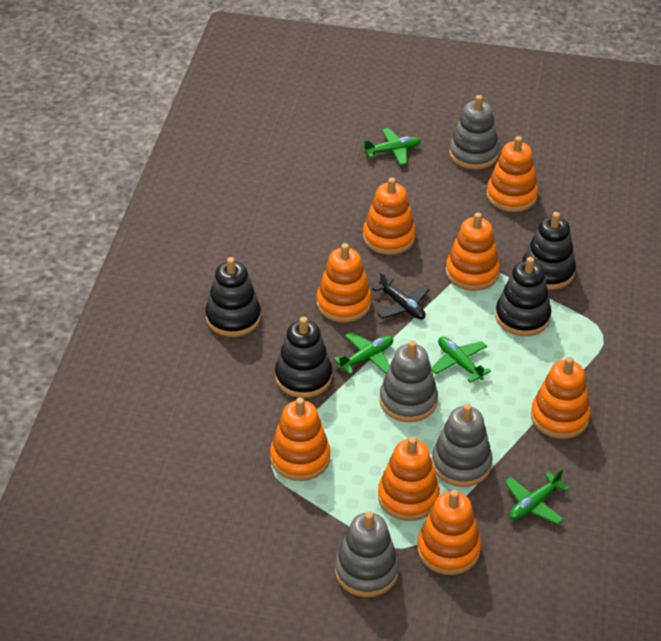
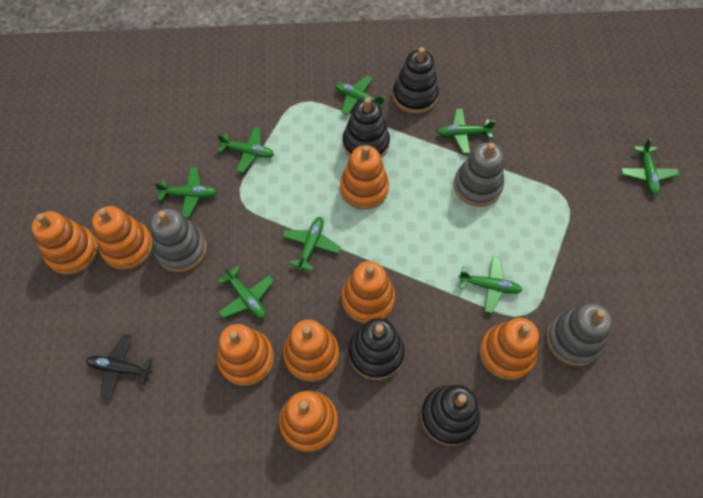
green plane: 4 -> 8
grey stacking toy: 4 -> 3

